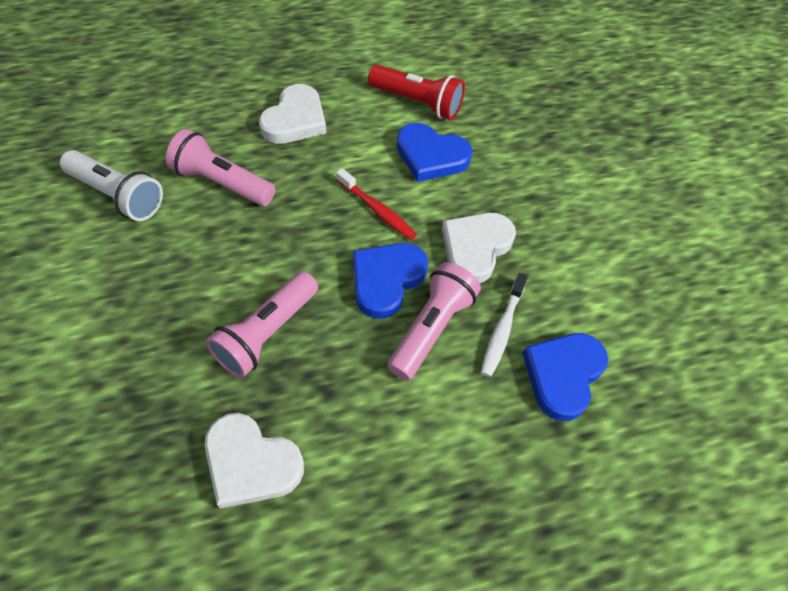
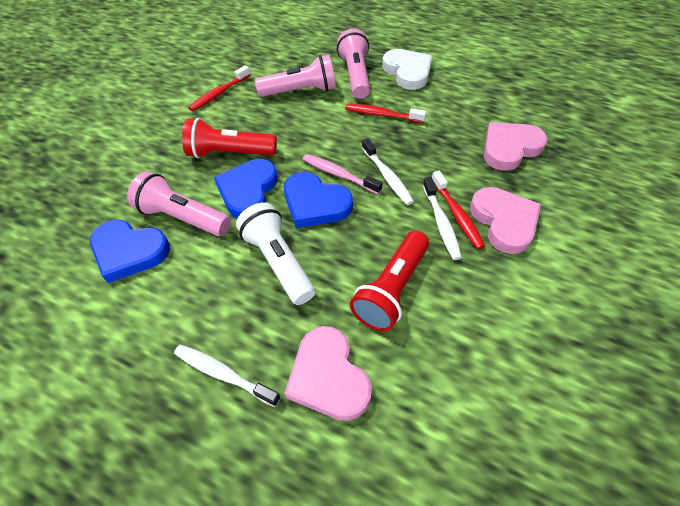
pink heart: 0 -> 3
pink toothbrush: 0 -> 1
red flashlight: 1 -> 2
red toothbrush: 1 -> 3
white heart: 3 -> 1
white toothbrush: 1 -> 3

